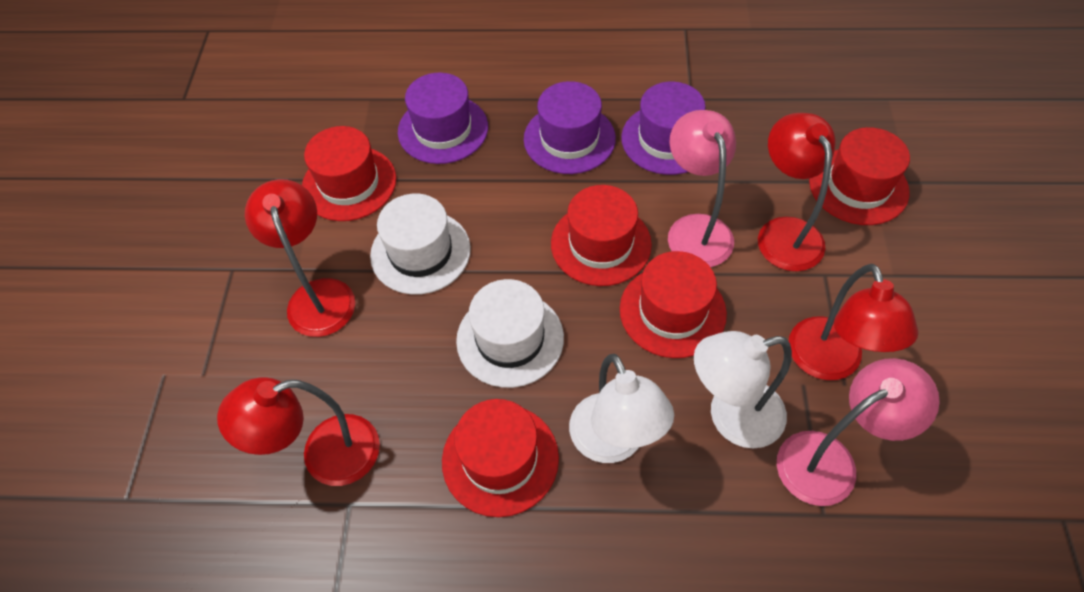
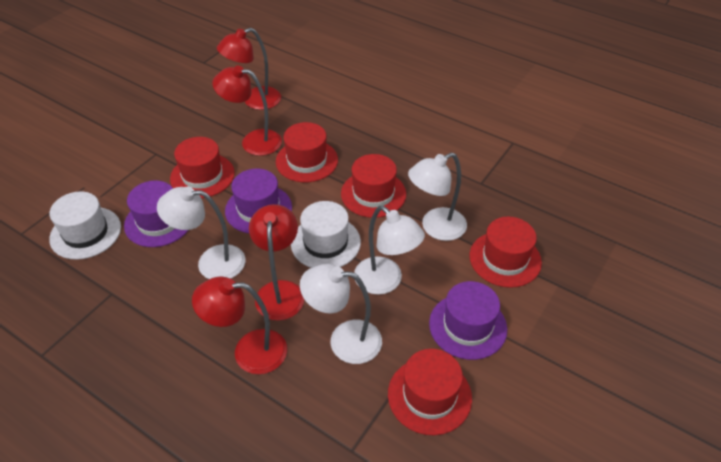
pink lamp: 2 -> 0
white lamp: 2 -> 4

